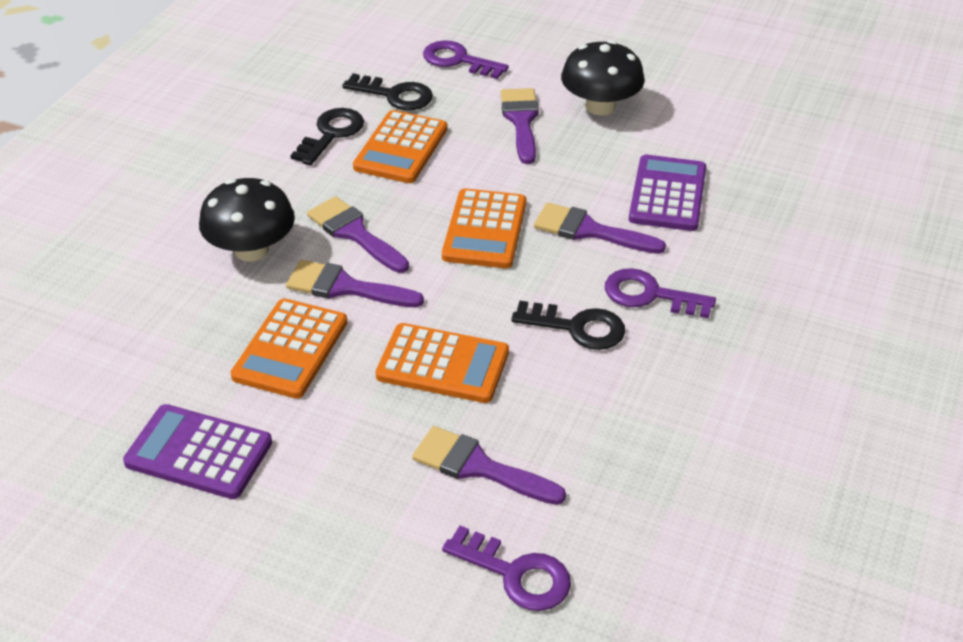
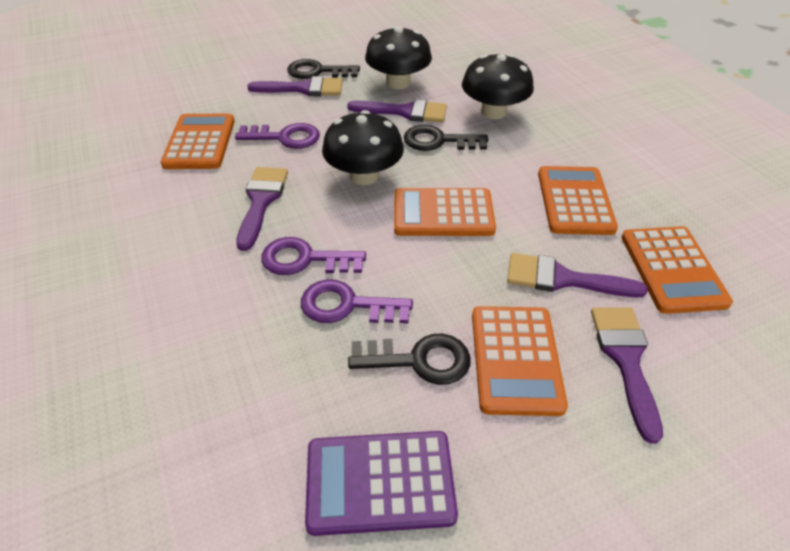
black mushroom: 2 -> 3
orange calculator: 4 -> 5
purple calculator: 2 -> 1

